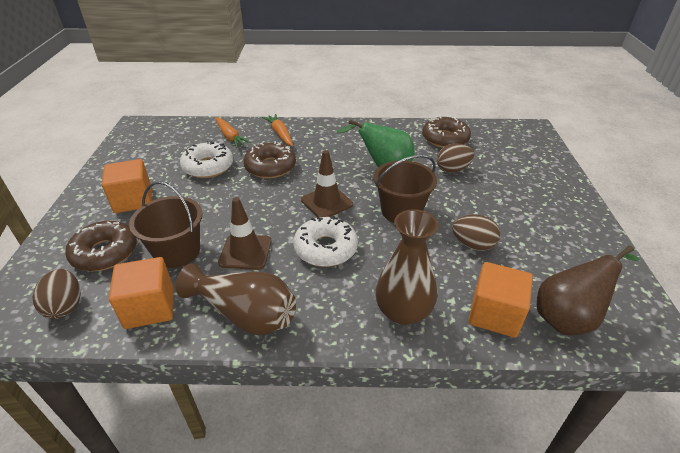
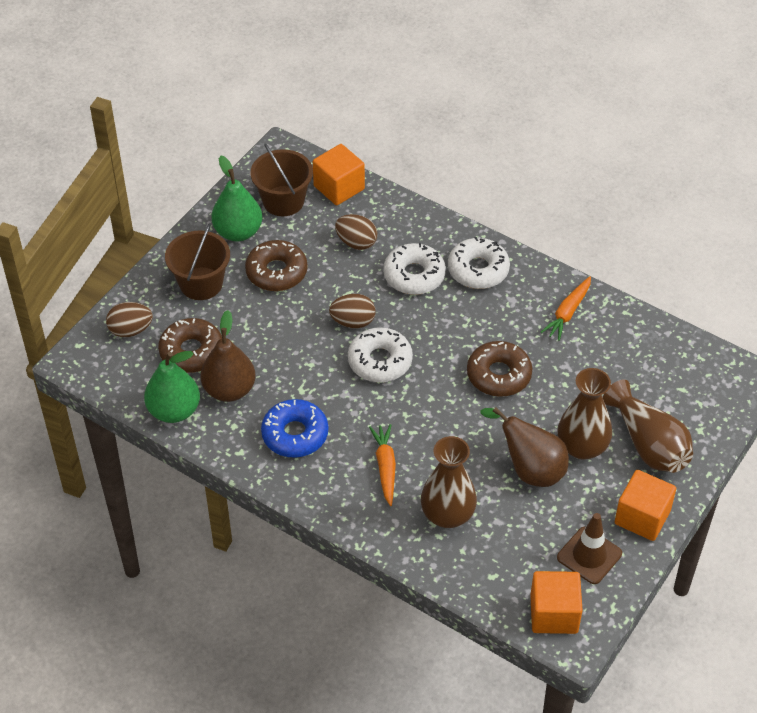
blue donut: 0 -> 1
brown pear: 1 -> 2
brown traffic cone: 2 -> 1
brown vase: 2 -> 3
green pear: 1 -> 2
white donut: 2 -> 3

